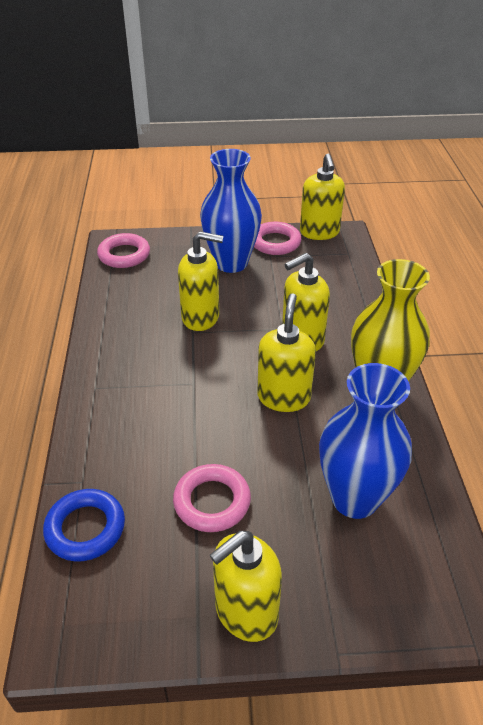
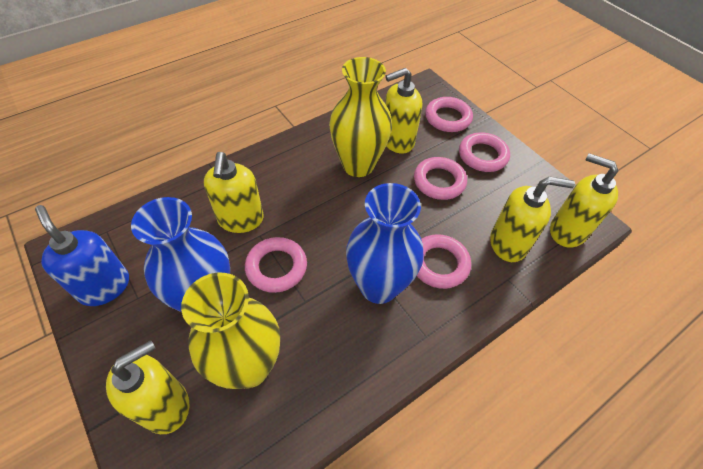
blue ring: 1 -> 0
blue soap dispenser: 0 -> 1
pink ring: 3 -> 5
yellow vase: 1 -> 2

